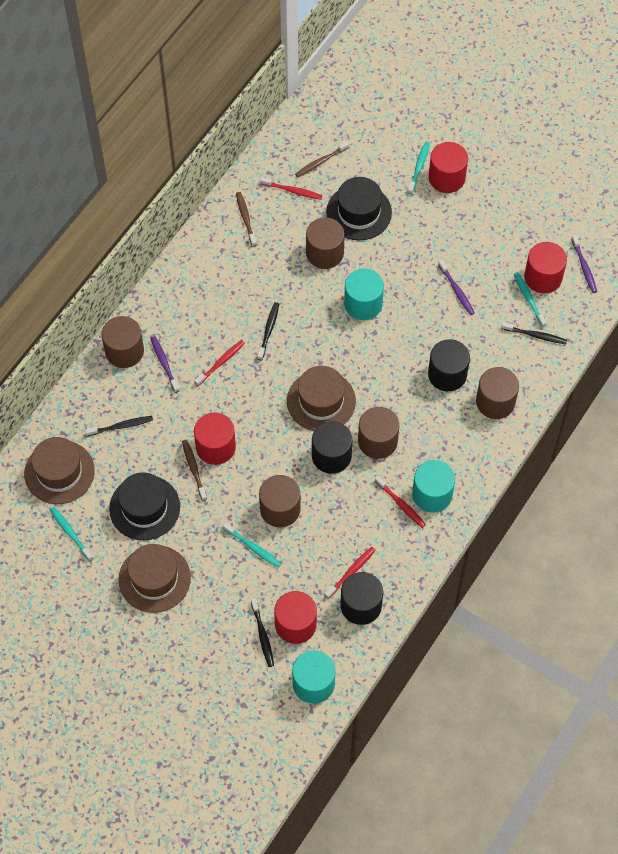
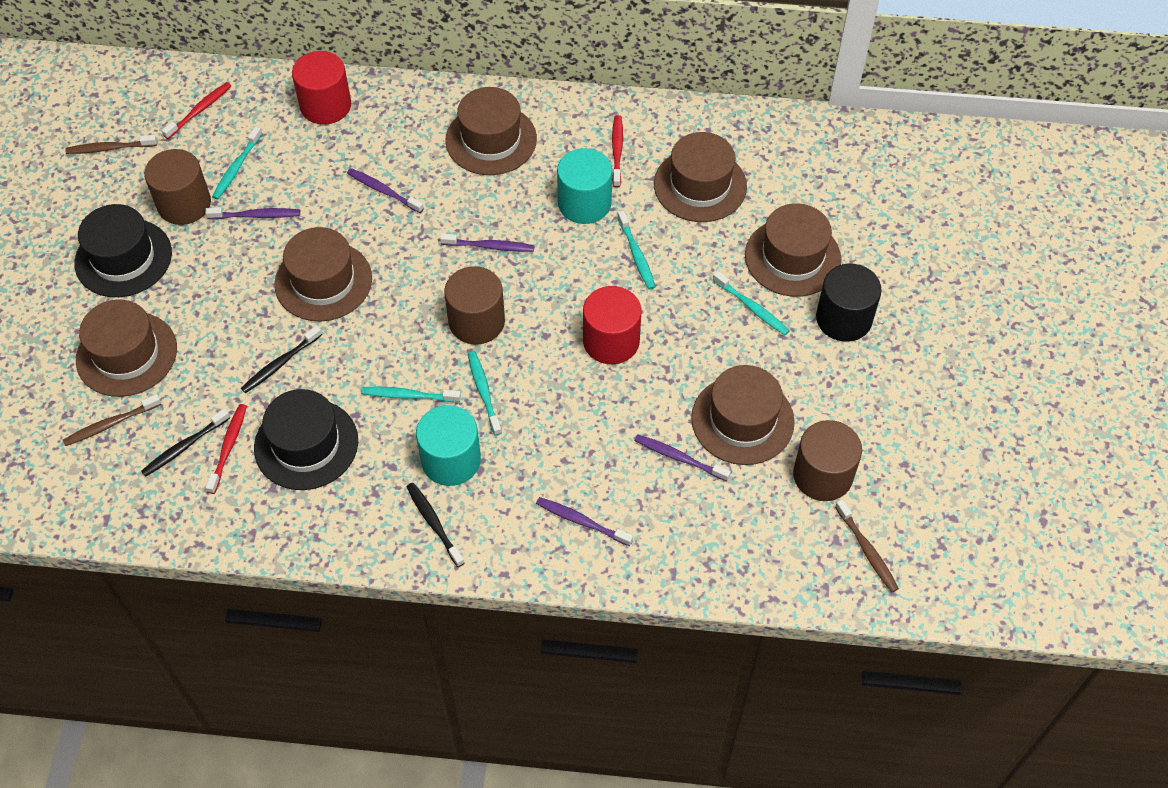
black cylinder: 3 -> 1
black toothbrush: 4 -> 3
brown cylinder: 5 -> 3
brown hat: 3 -> 6
purple toothbrush: 3 -> 5
red cylinder: 4 -> 2
red toothbrush: 4 -> 3
turquoise cylinder: 3 -> 2
turquoise toothbrush: 4 -> 5

